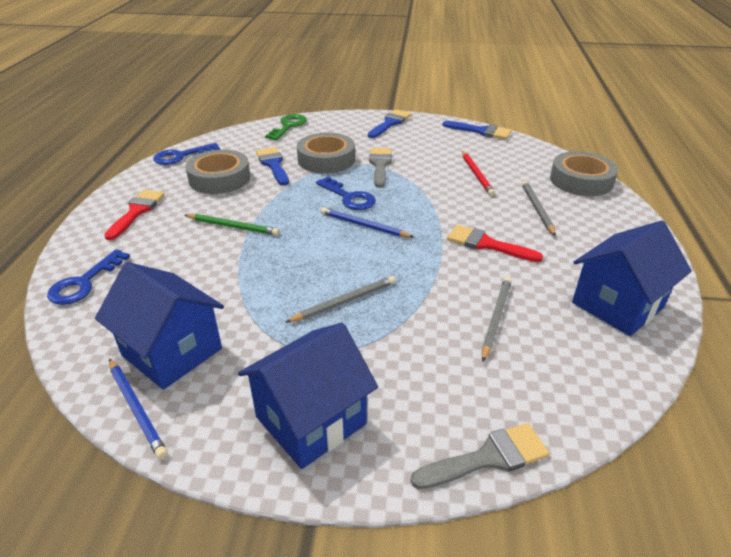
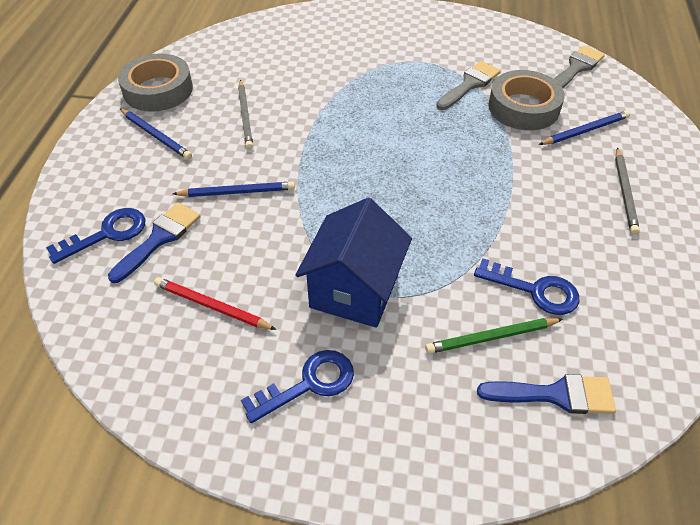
blue brush: 3 -> 2
blue house: 3 -> 1
blue pencil: 2 -> 3
green key: 1 -> 0
grey pencil: 3 -> 2
grey tape: 3 -> 2
red brush: 2 -> 0

